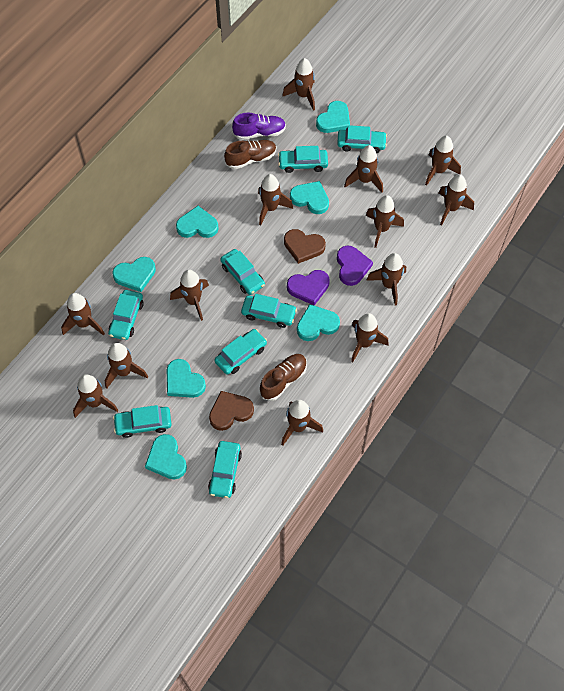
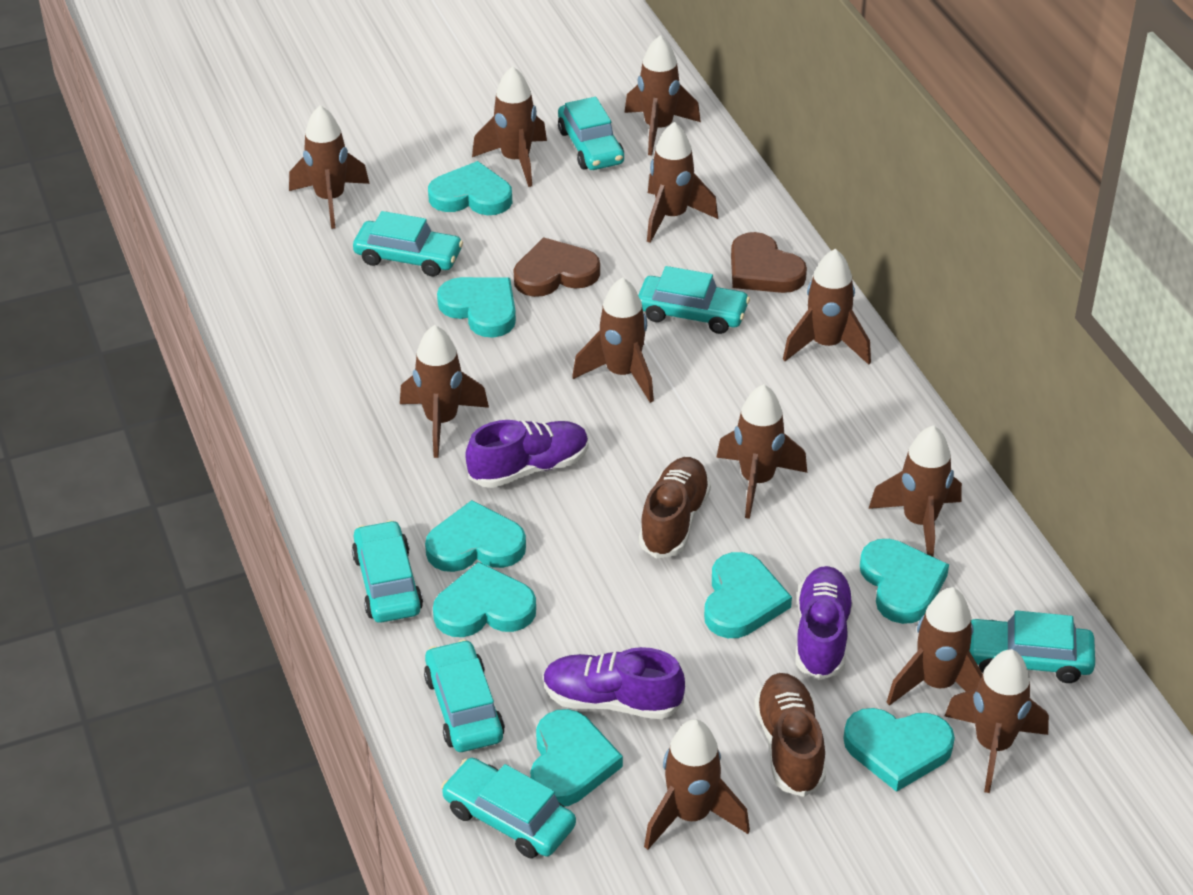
brown rocket: 13 -> 12
purple heart: 2 -> 0
purple shoe: 1 -> 3
turquoise car: 8 -> 7
turquoise heart: 7 -> 8

